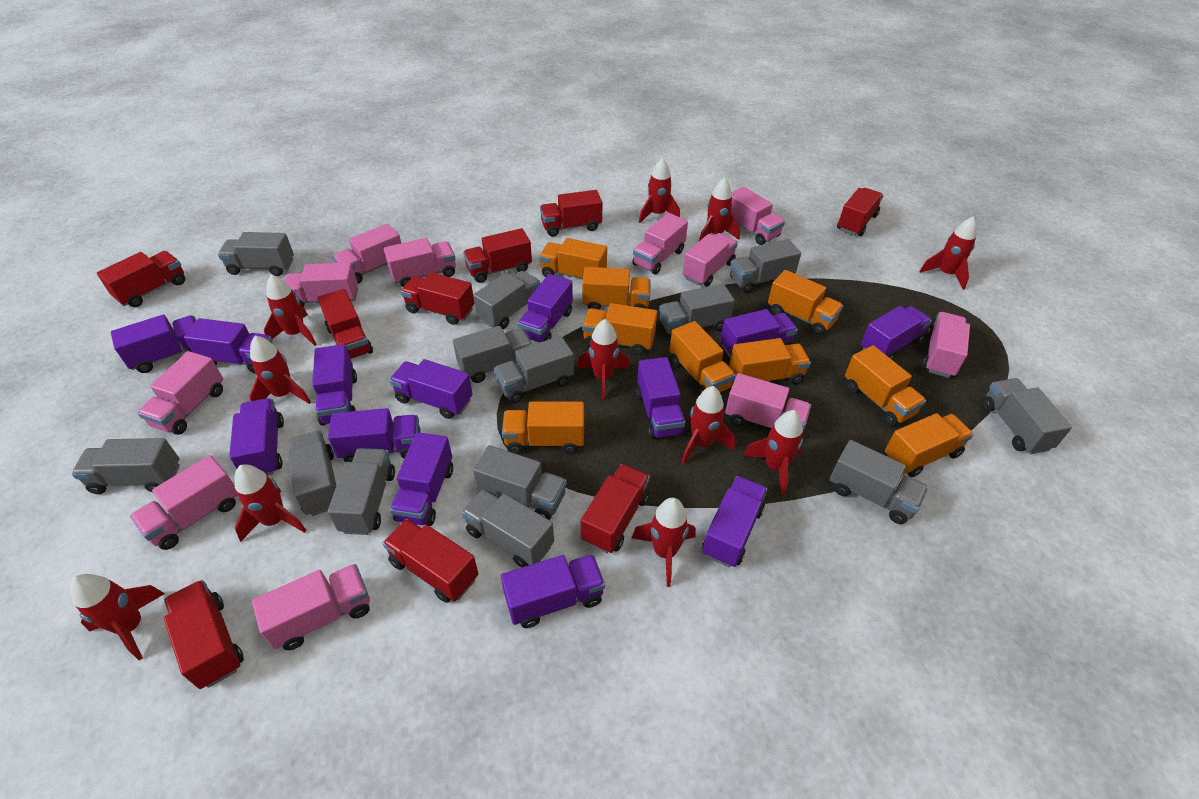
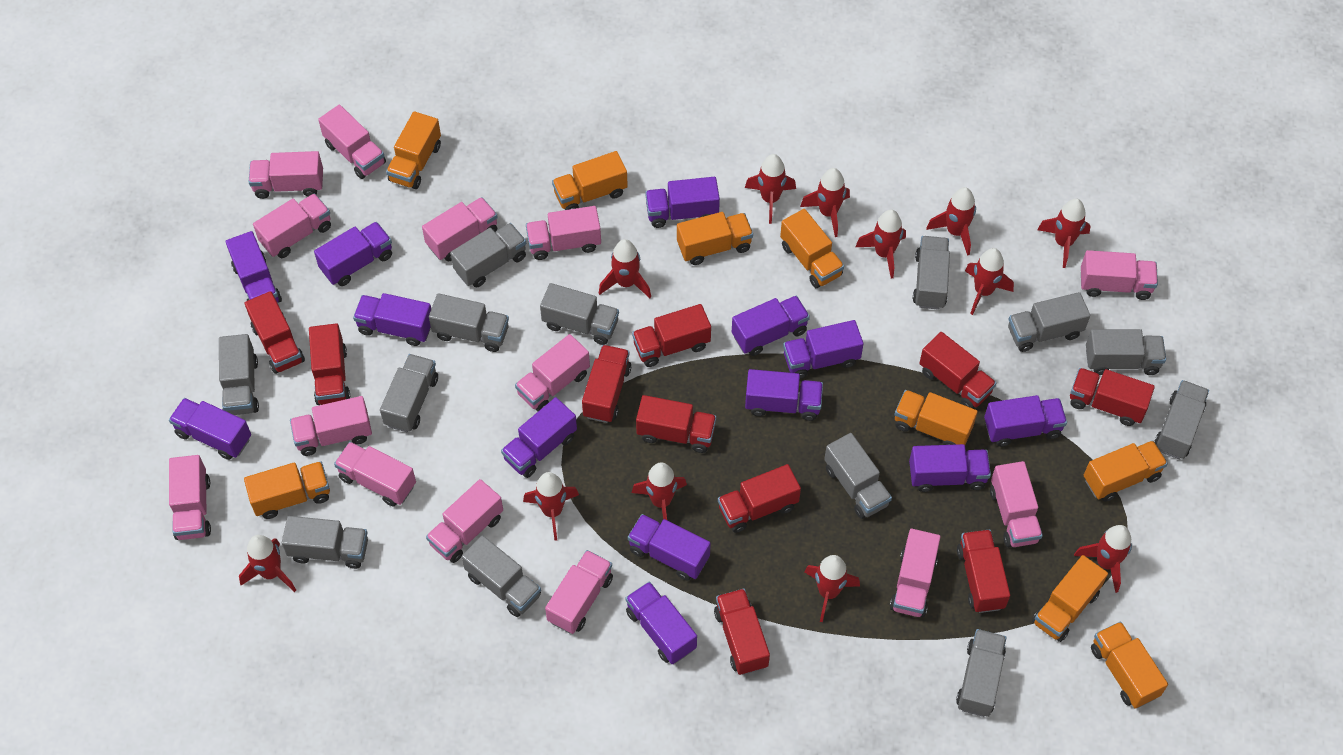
pink truck: 11 -> 14
red rocket: 11 -> 12
red truck: 9 -> 10

